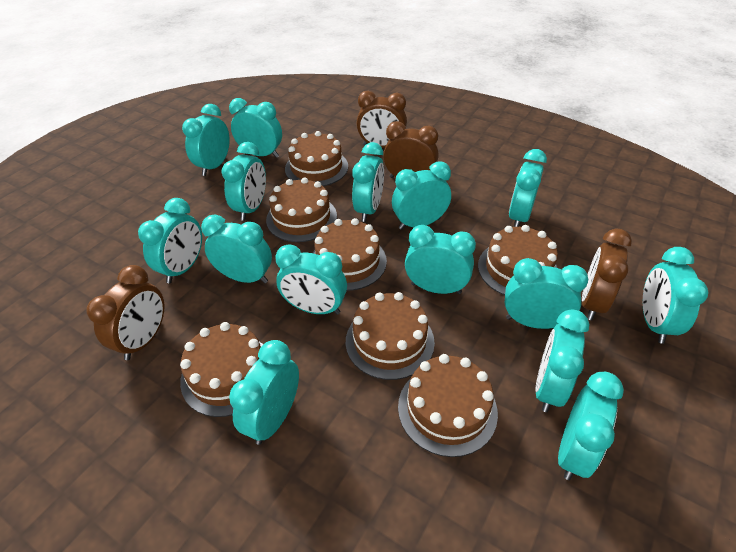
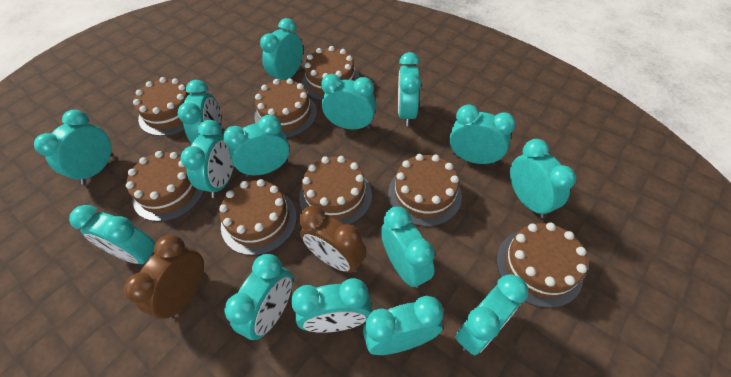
brown cake: 7 -> 8
brown clock: 4 -> 2

